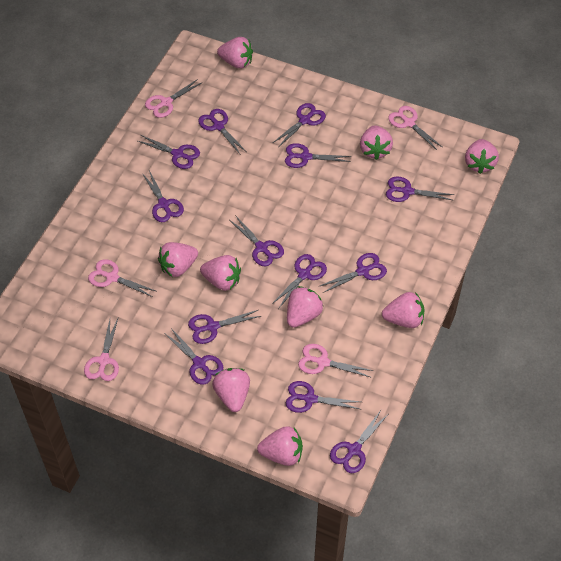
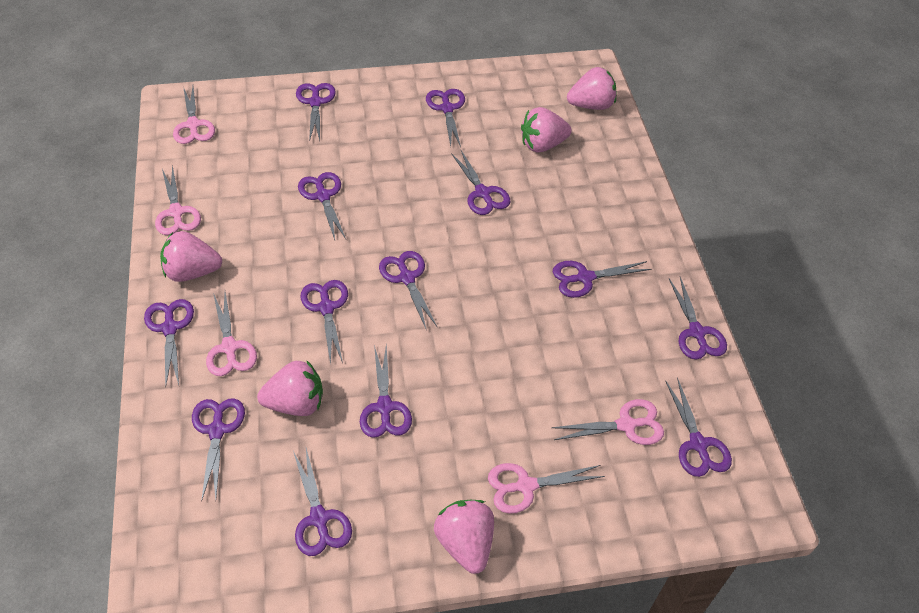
pink strawberry: 9 -> 5

